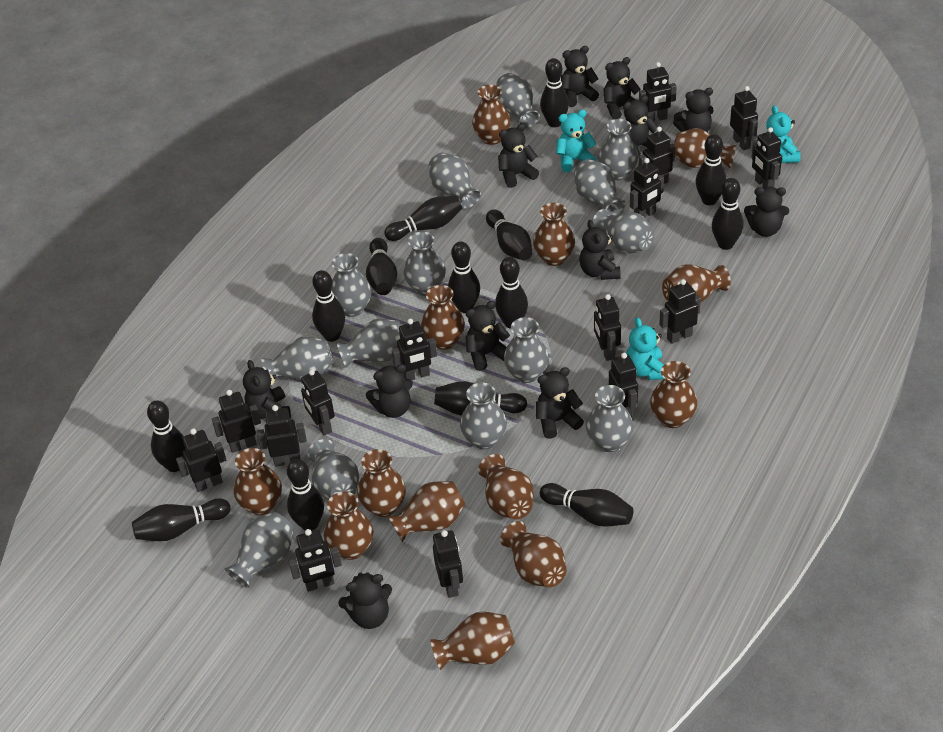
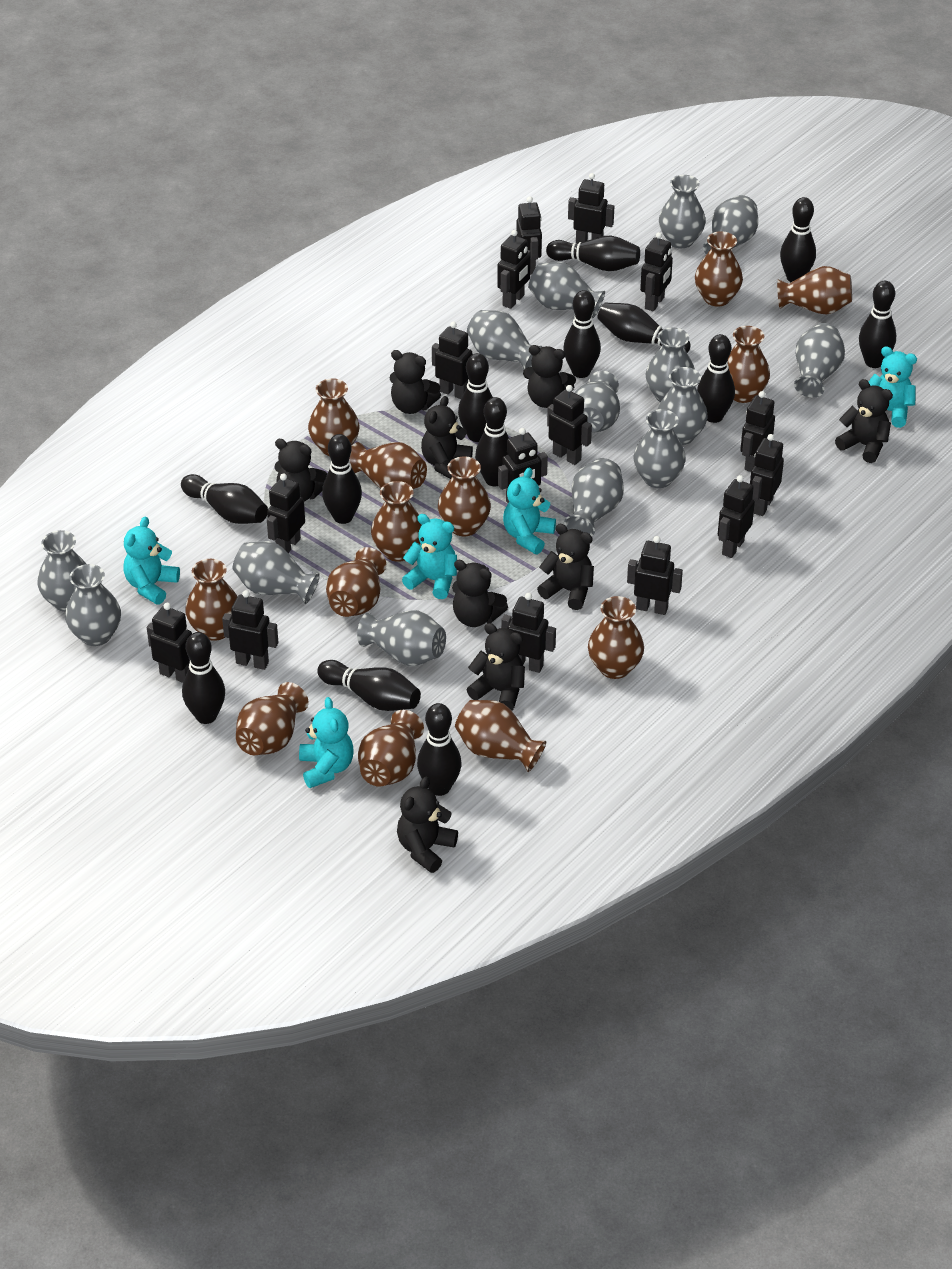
black bowling pin: 14 -> 13
black teddy bear: 12 -> 9
turquoise teddy bear: 3 -> 5

